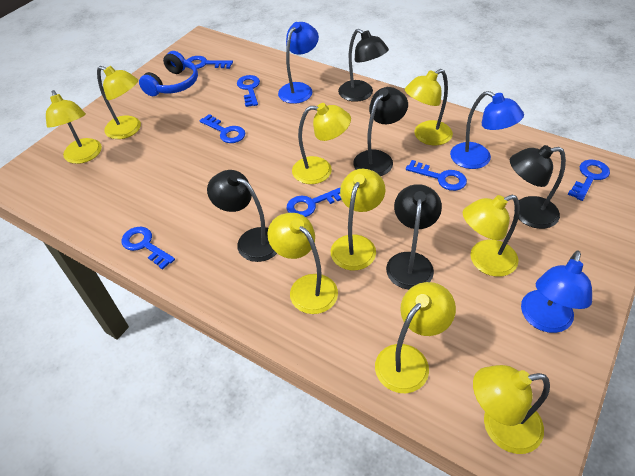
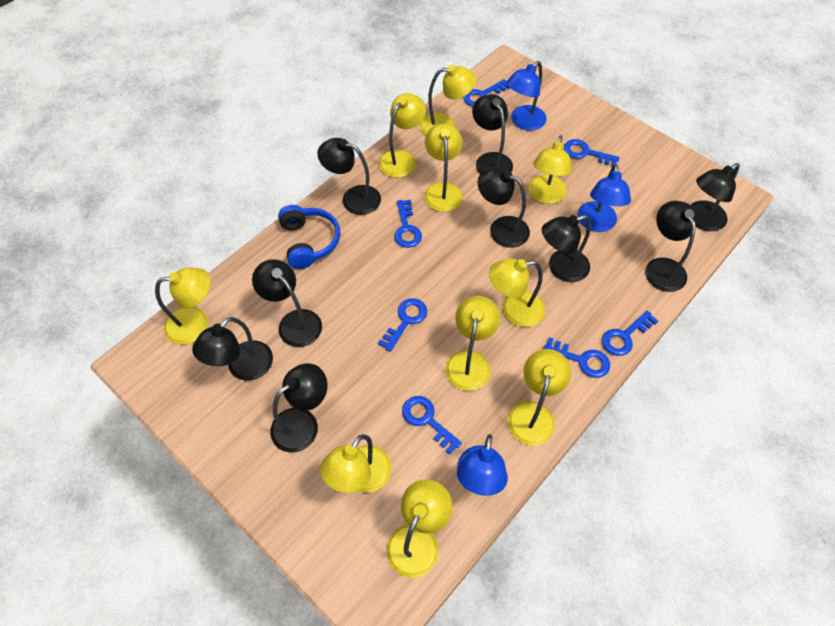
black lamp: 5 -> 9
yellow lamp: 9 -> 10

